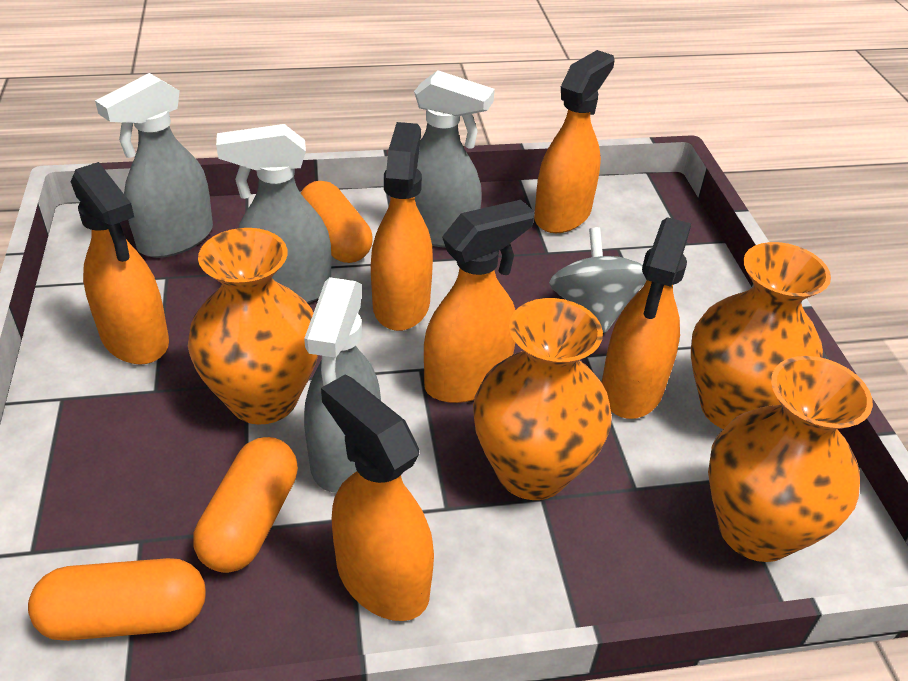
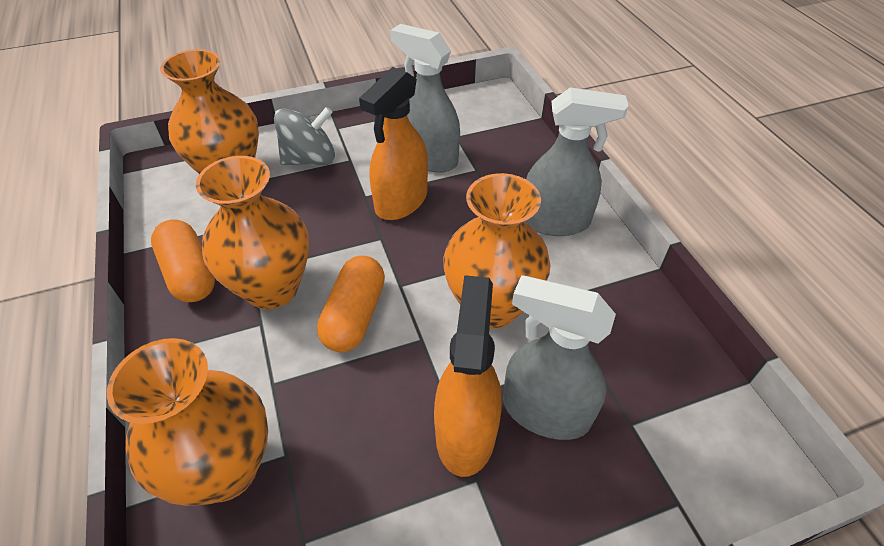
grey spray bottle: 4 -> 3
orange capsule: 3 -> 2
orange spray bottle: 6 -> 2

